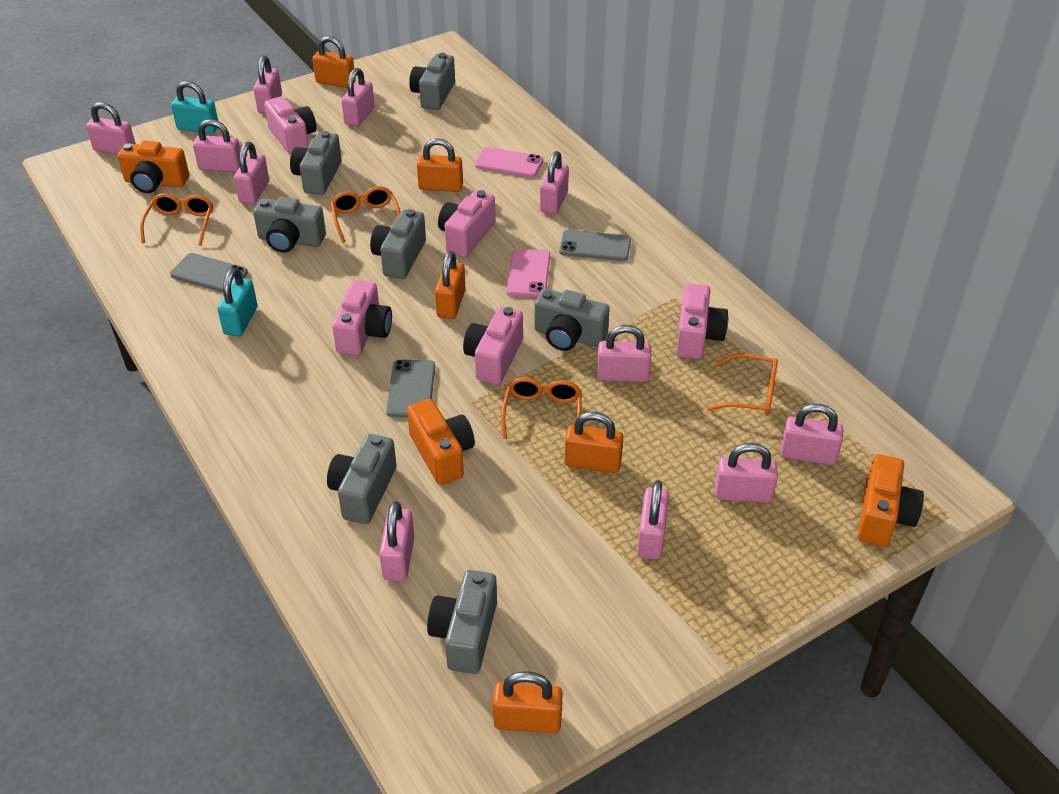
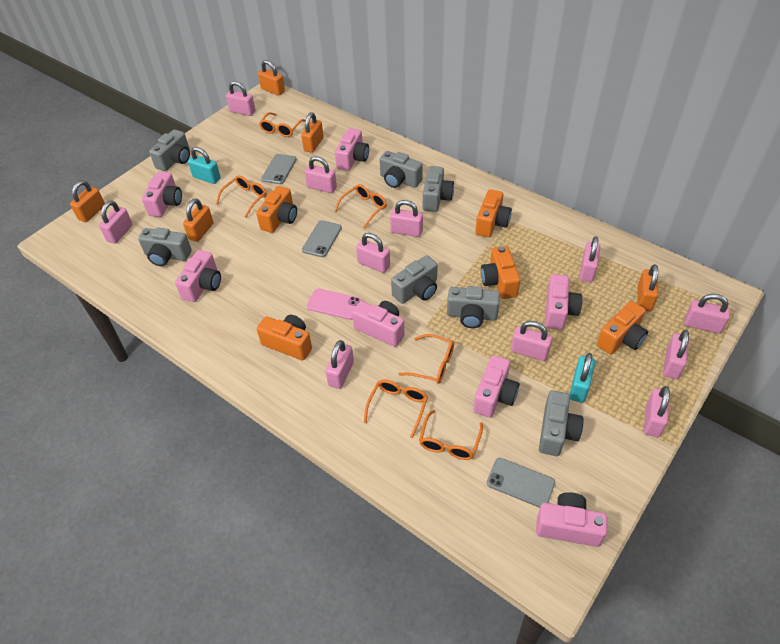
orange camera: 3 -> 5
orange glasses: 4 -> 6
pink camera: 5 -> 7
pink phone: 2 -> 1

